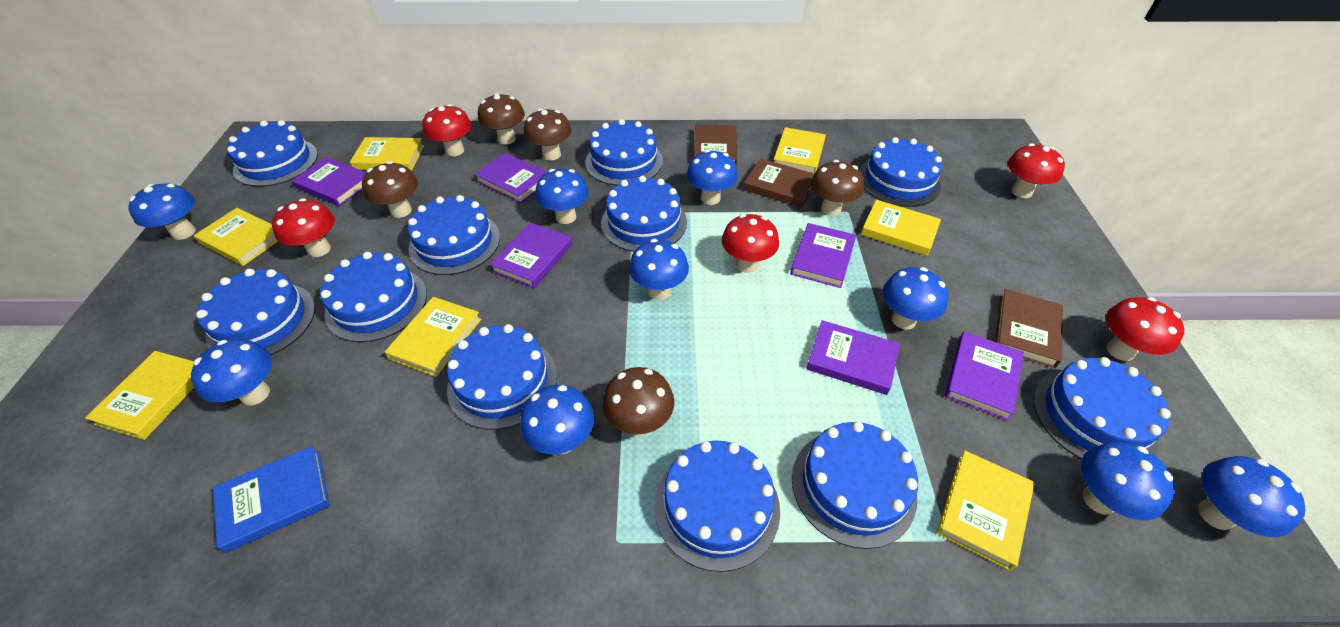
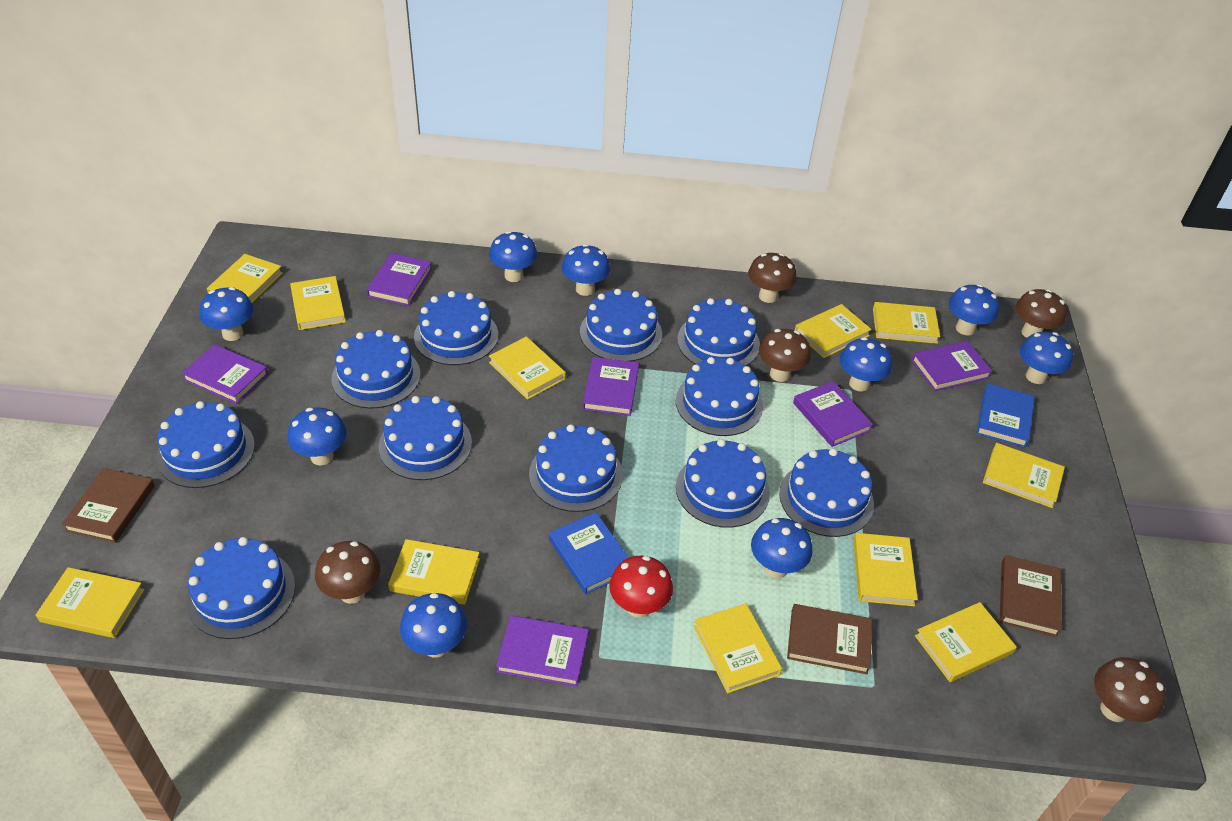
blue book: 1 -> 2
red mushroom: 5 -> 1
yellow book: 7 -> 11

